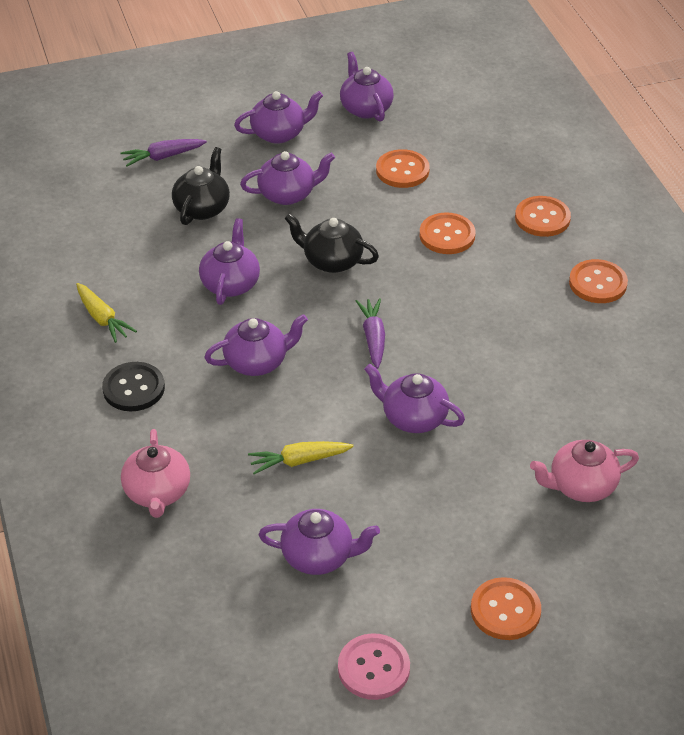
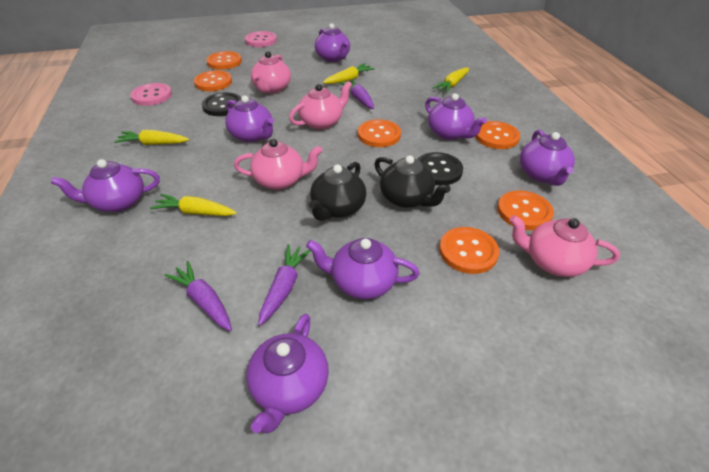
black button: 1 -> 2
orange button: 5 -> 6
pink button: 1 -> 2
pink teapot: 2 -> 4
purple carrot: 2 -> 3
yellow carrot: 2 -> 4

